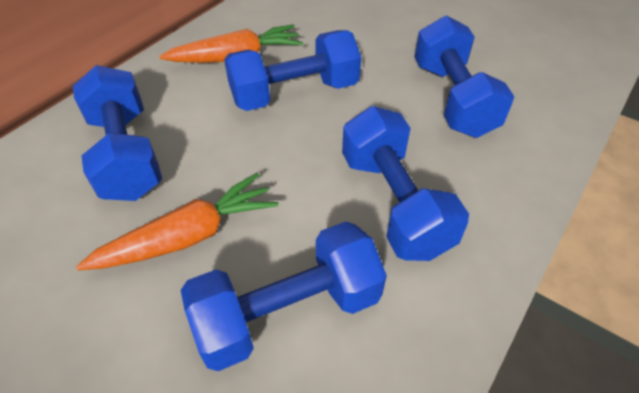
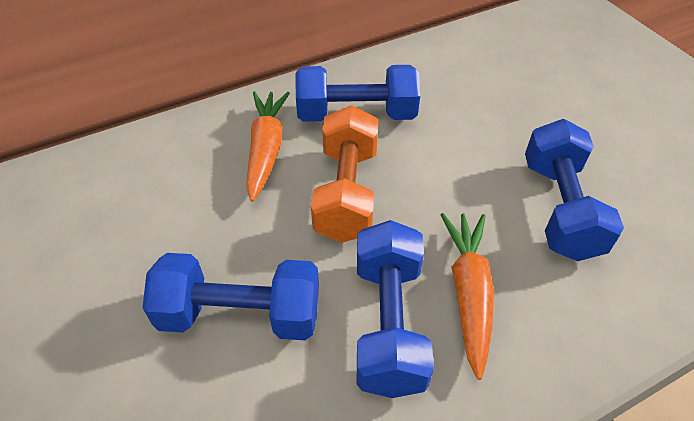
blue dumbbell: 5 -> 4
orange dumbbell: 0 -> 1

